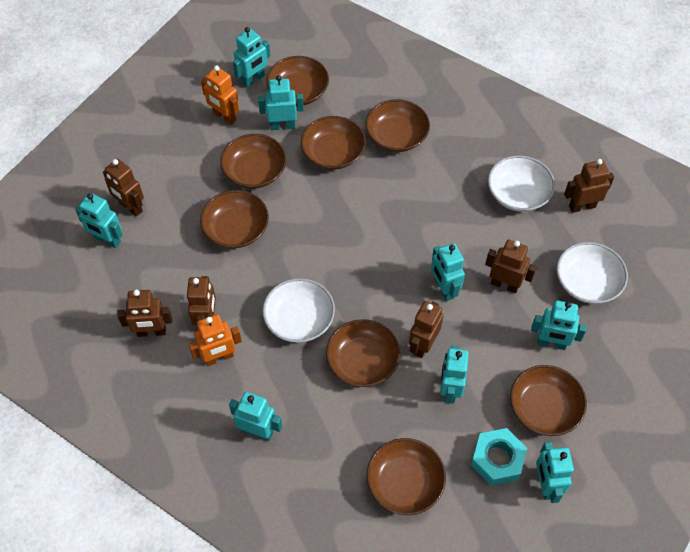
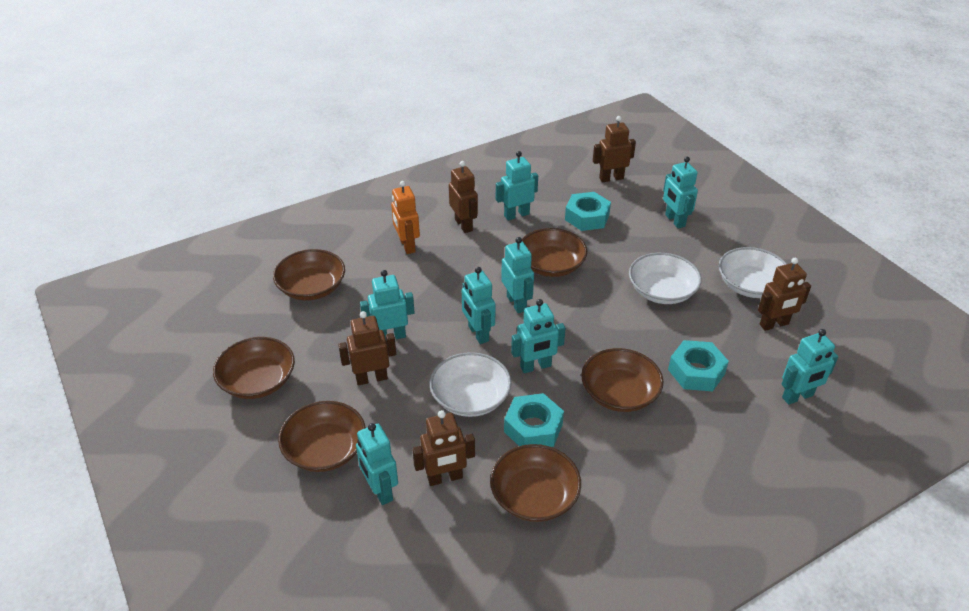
brown bowl: 8 -> 6
brown robot: 6 -> 5
orange robot: 2 -> 1
turquoise nut: 1 -> 3

